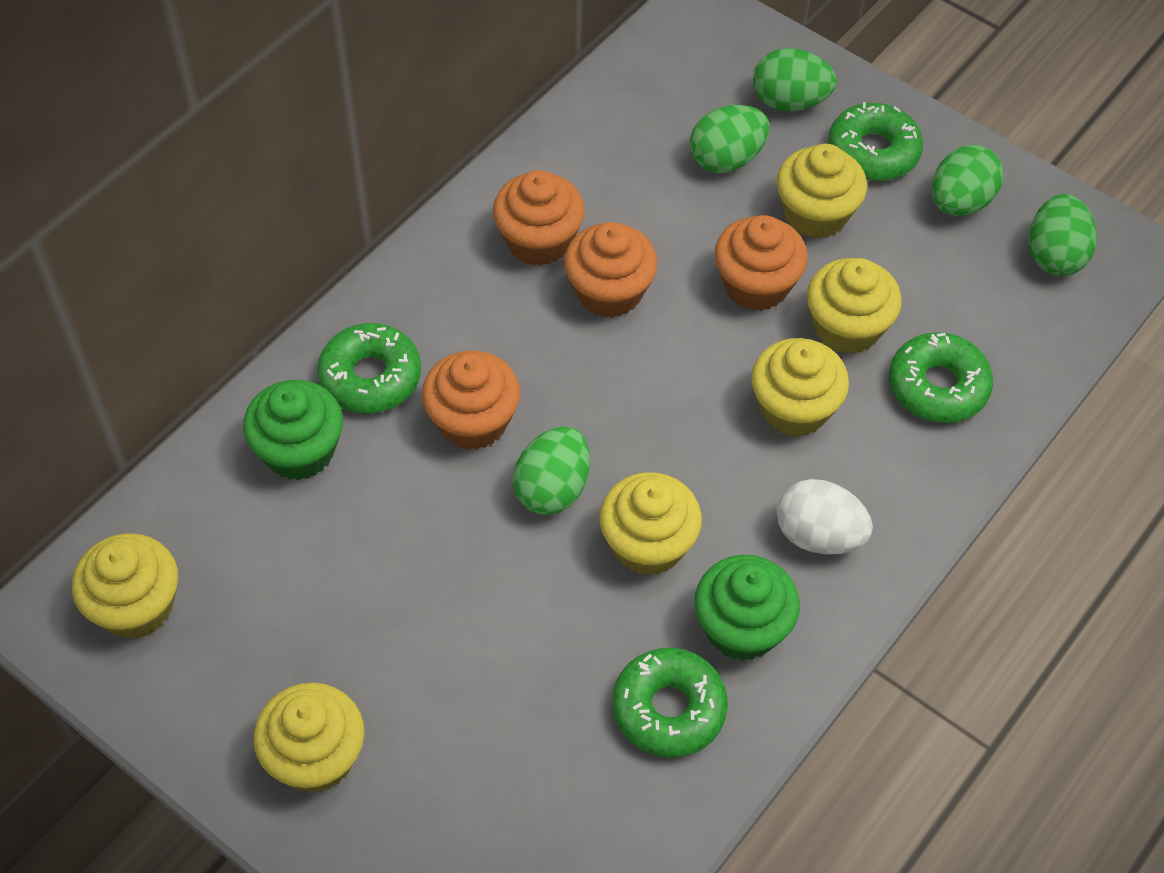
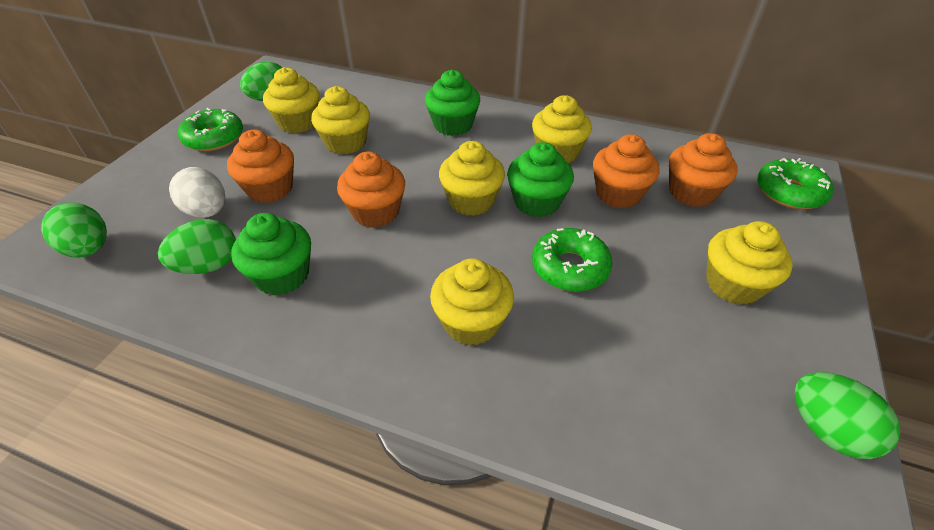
green cupcake: 2 -> 3
green donut: 4 -> 3
green egg: 5 -> 4

